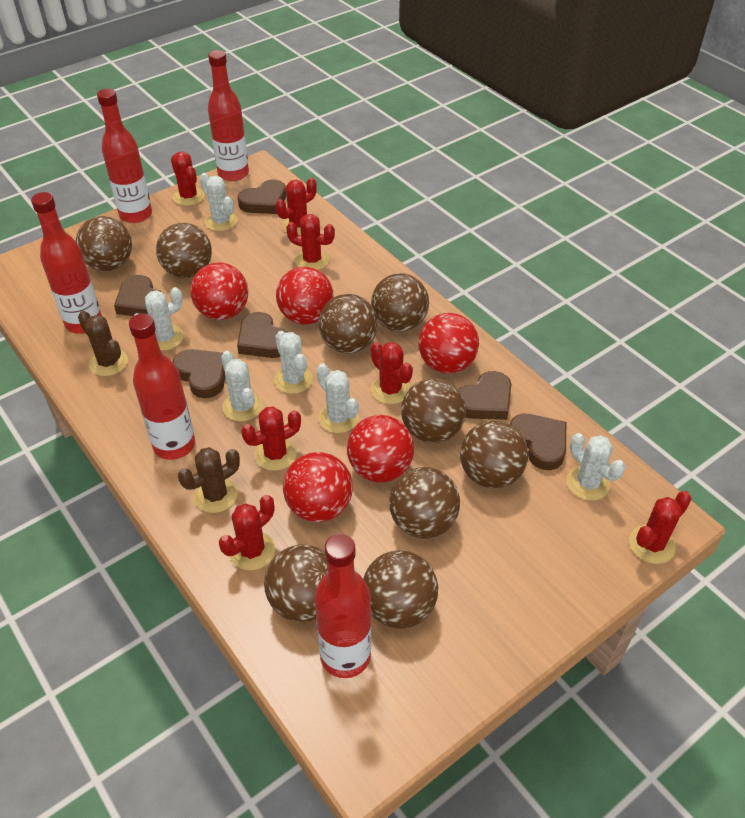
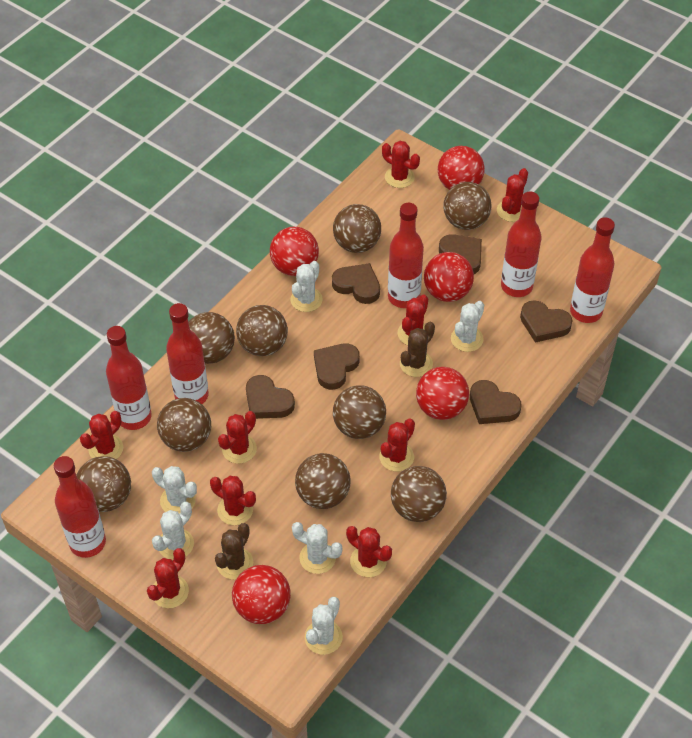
red bottle: 5 -> 6
red cactus: 7 -> 9

